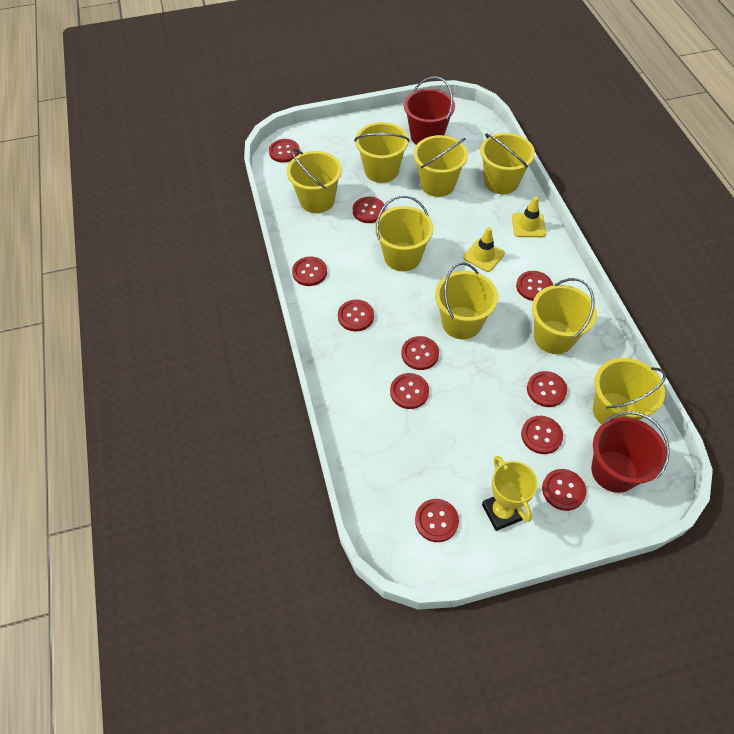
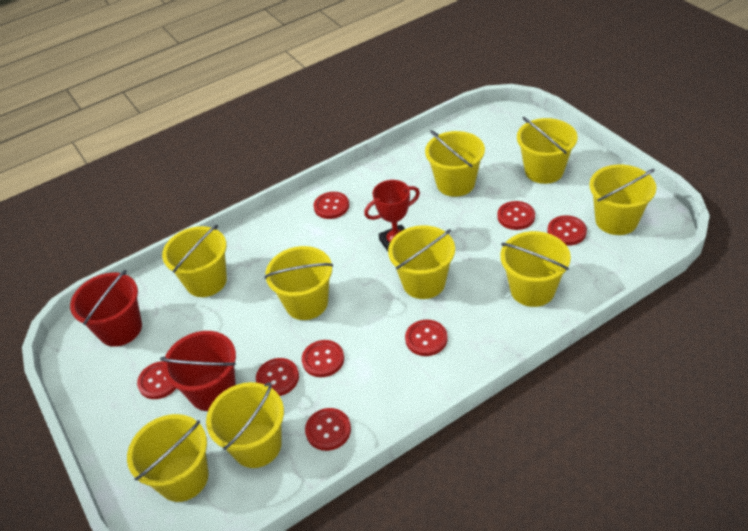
red button: 11 -> 8
red trophy: 0 -> 1
yellow bucket: 8 -> 9
yellow traffic cone: 2 -> 0
yellow trophy: 1 -> 0

